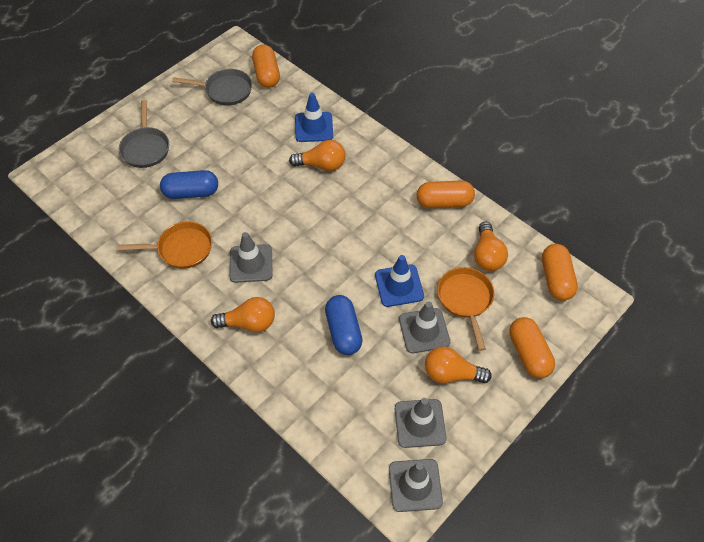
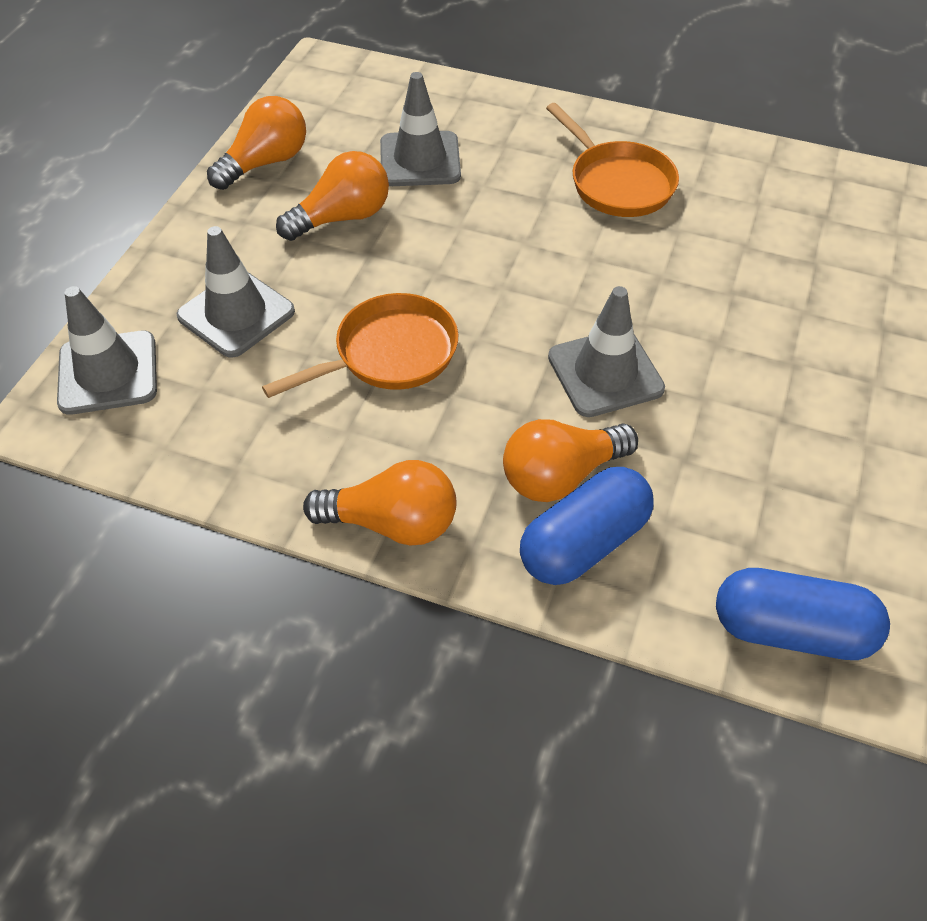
blue traffic cone: 2 -> 0
grey pan: 2 -> 0
orange capsule: 4 -> 0

